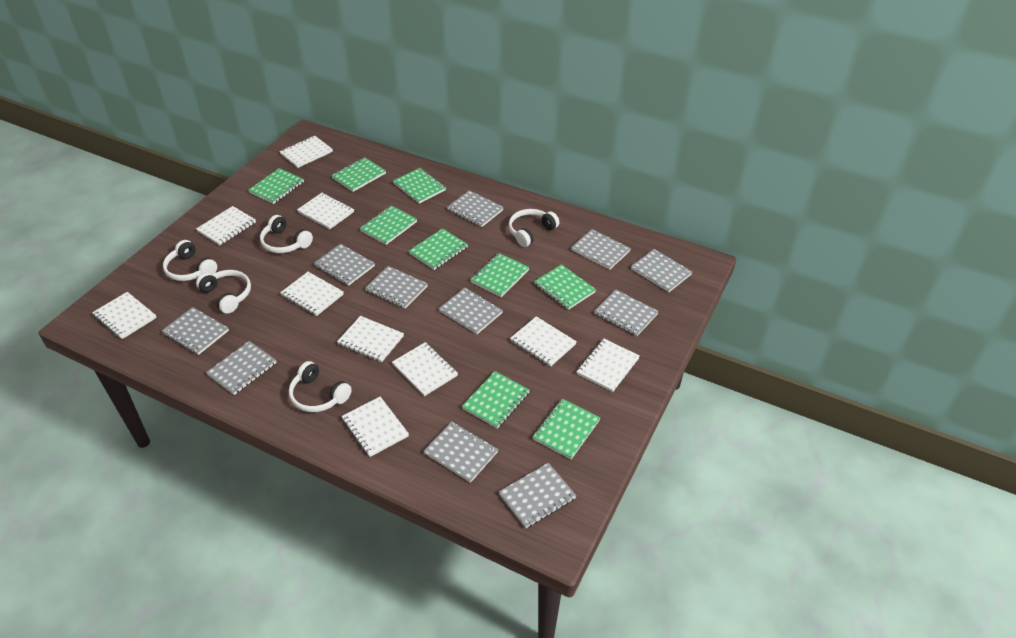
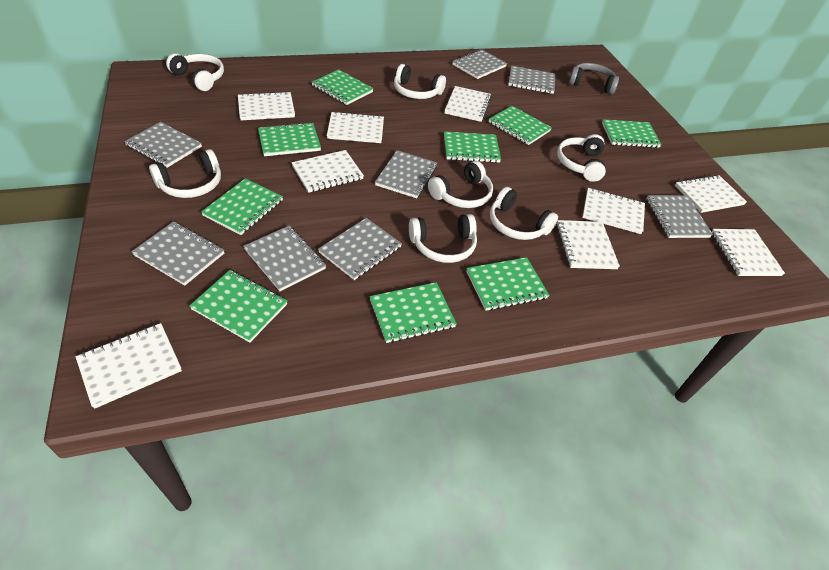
grey headphones: 0 -> 1
grey notebook: 11 -> 8
white headphones: 5 -> 7
white notebook: 10 -> 9

